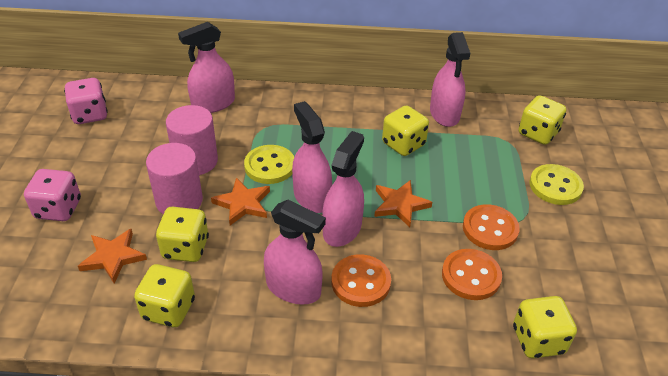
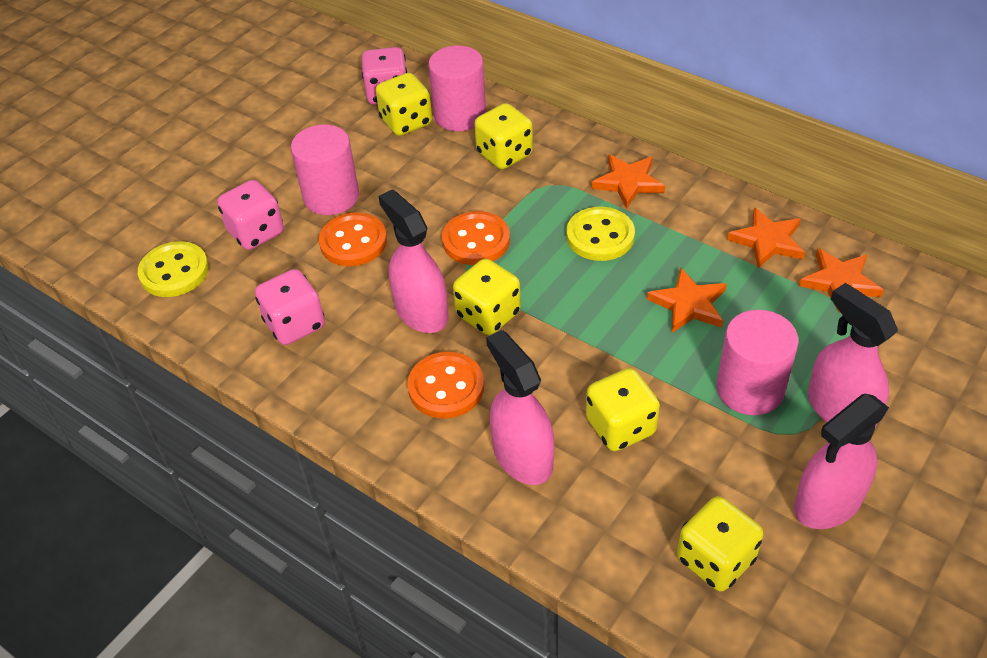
orange star: 3 -> 4
pink cylinder: 2 -> 3
pink dice: 2 -> 3
pink spray bottle: 5 -> 4

